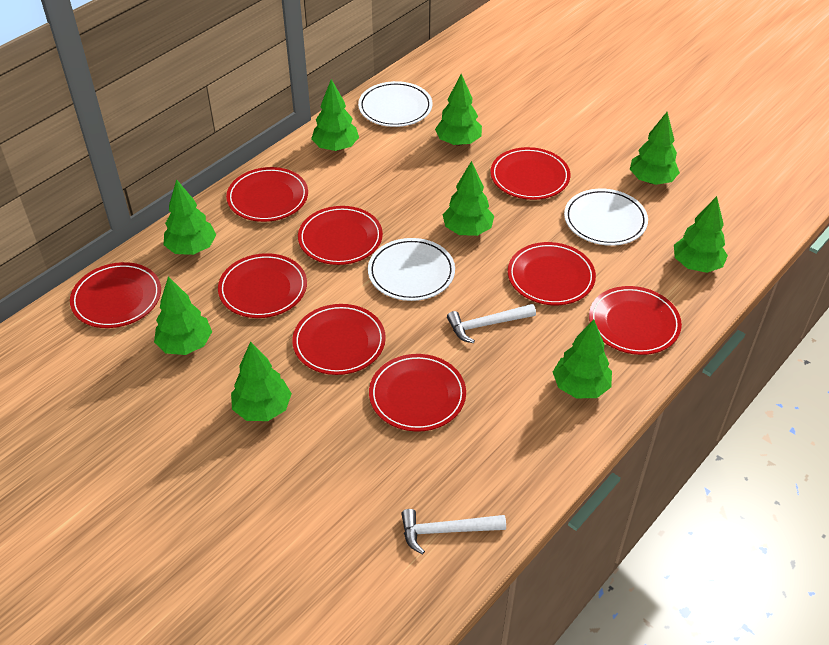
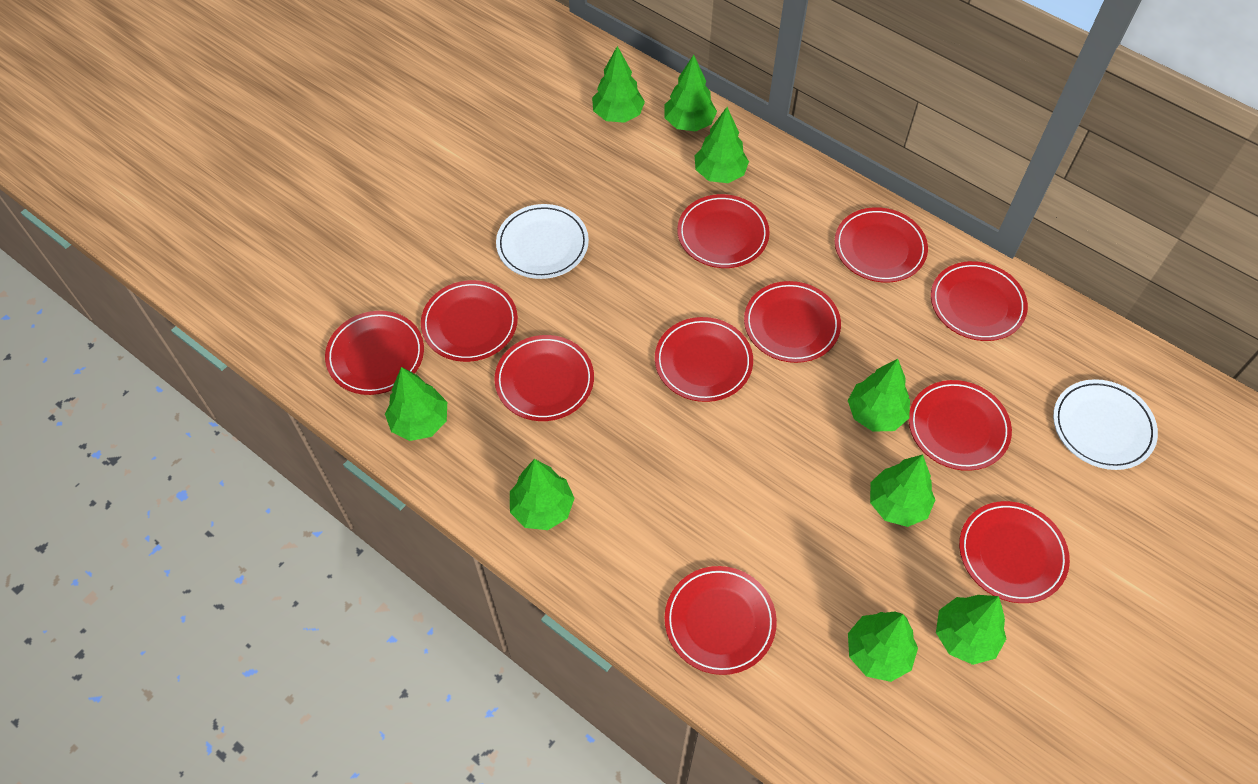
red plate: 9 -> 11
white hammer: 2 -> 0
white plate: 3 -> 2

